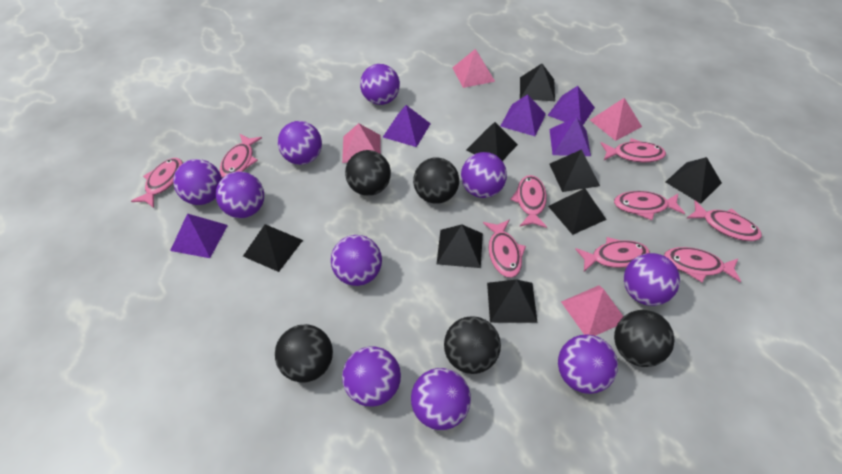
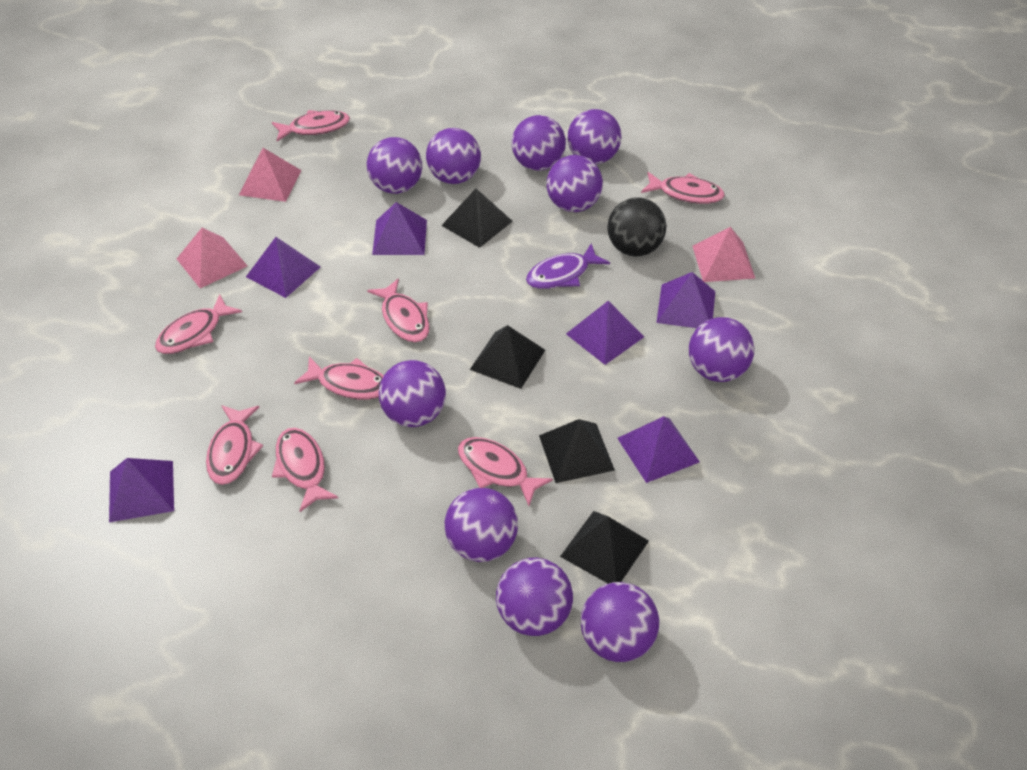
black ball: 5 -> 1
black pyramid: 8 -> 4
pink fish: 9 -> 8
pink pyramid: 4 -> 3
purple fish: 0 -> 1
purple pyramid: 5 -> 6

